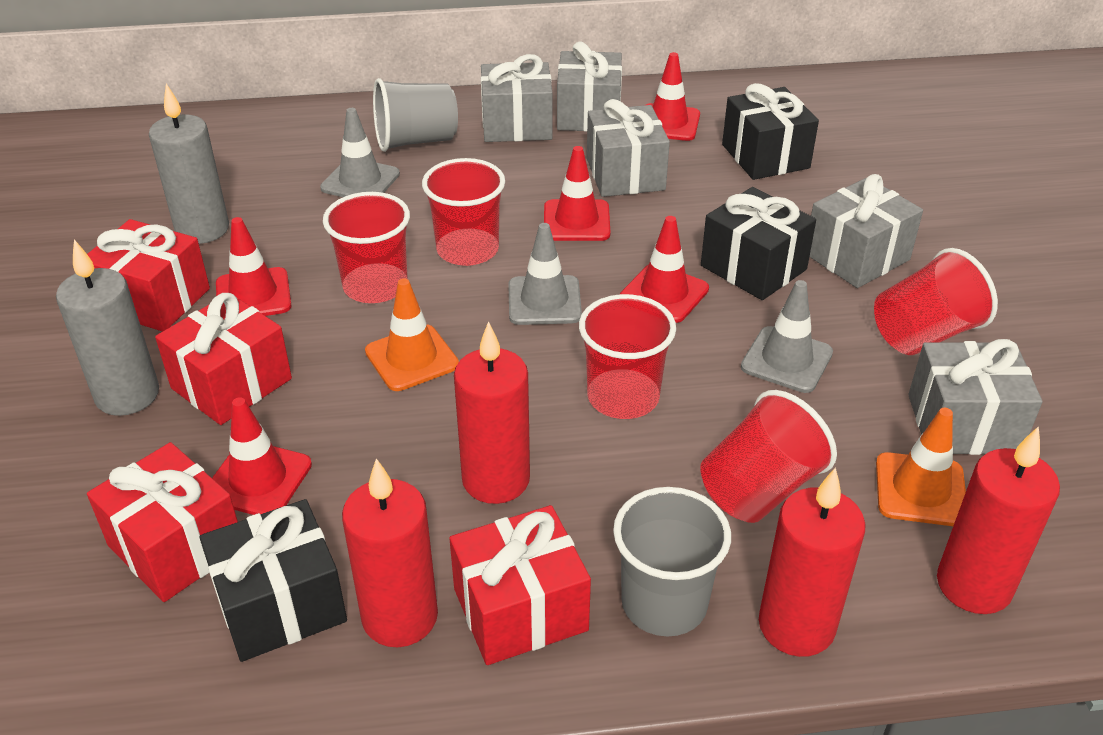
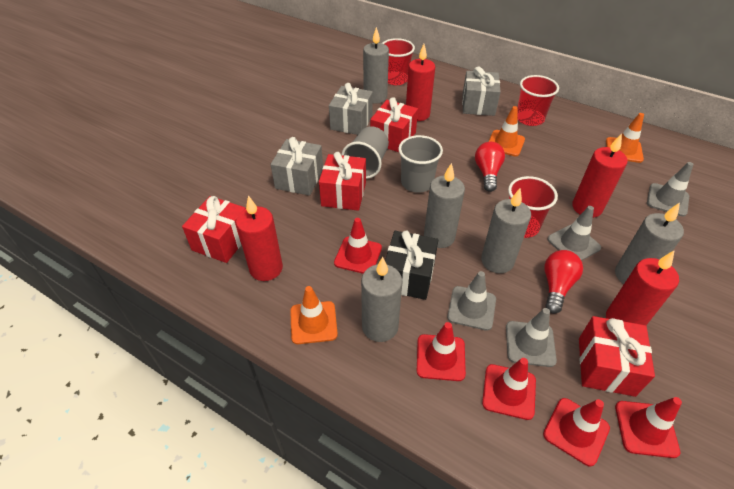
black gift: 3 -> 1
grey candle: 2 -> 5
grey gift: 5 -> 3
grey traffic cone: 3 -> 4
orange traffic cone: 2 -> 3
red cup: 5 -> 3
red light bulb: 0 -> 2

